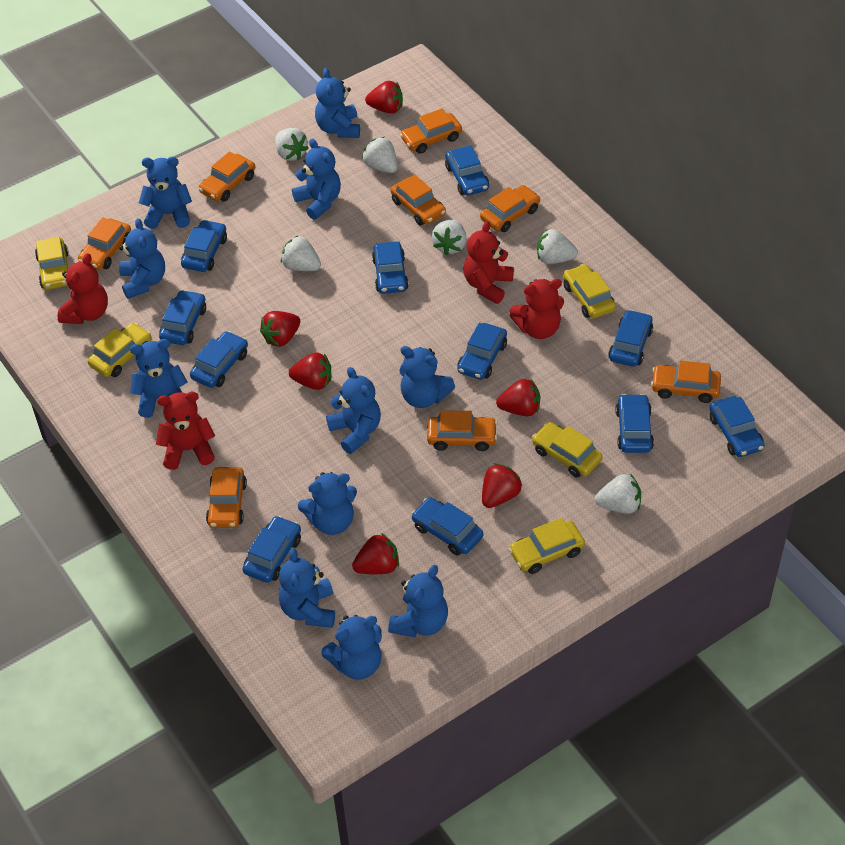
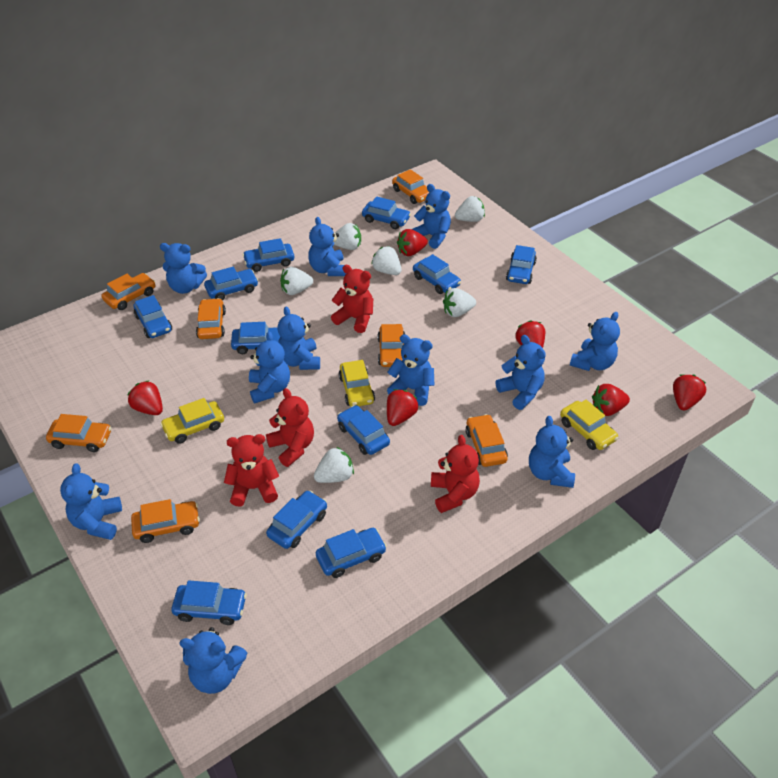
orange car: 8 -> 7
yellow car: 5 -> 3

